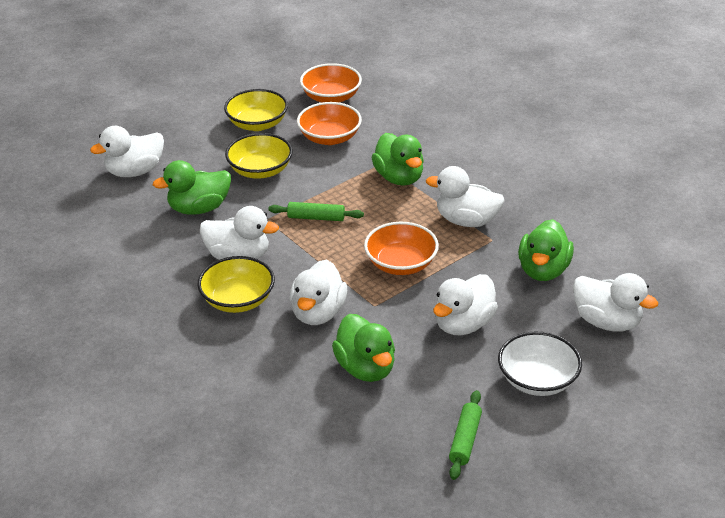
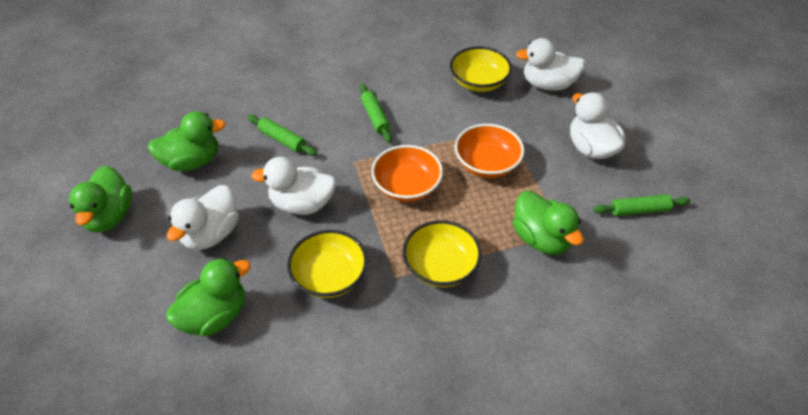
green rolling pin: 2 -> 3
orange bowl: 3 -> 2
white bowl: 1 -> 0
white duck: 6 -> 4

